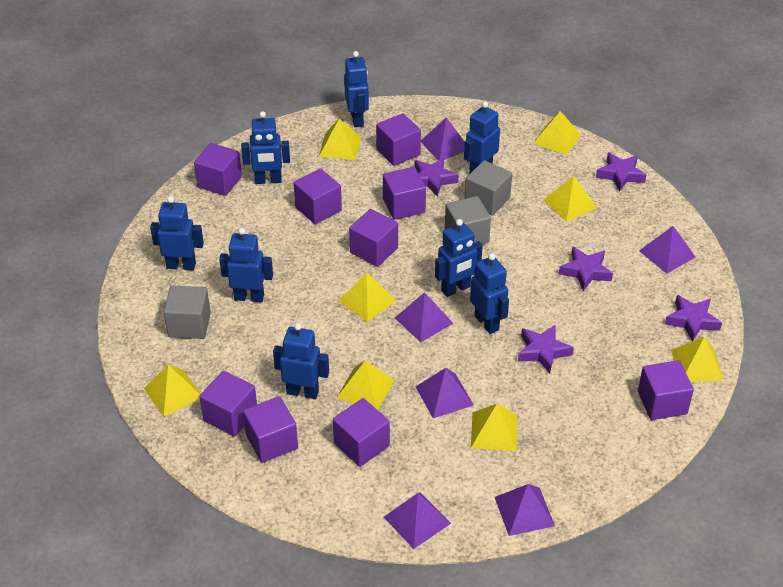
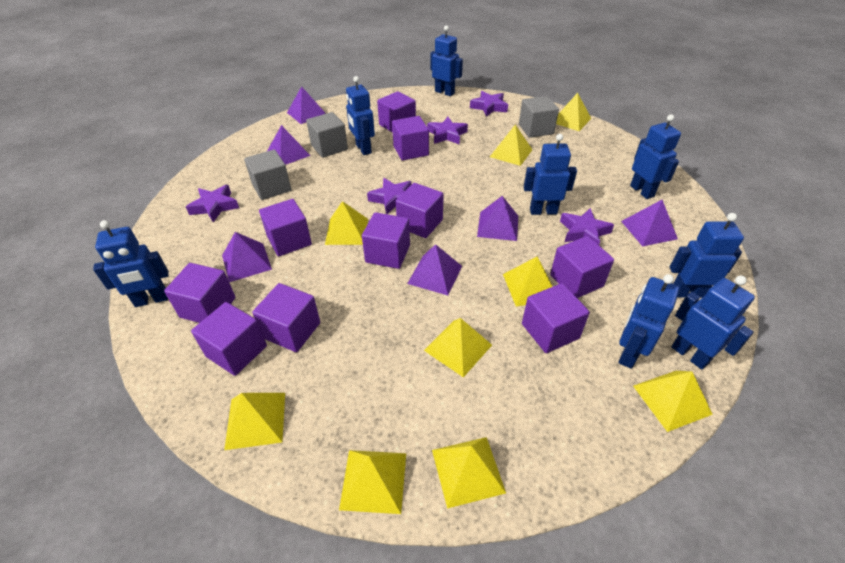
purple cube: 9 -> 10
yellow pyramid: 8 -> 9

